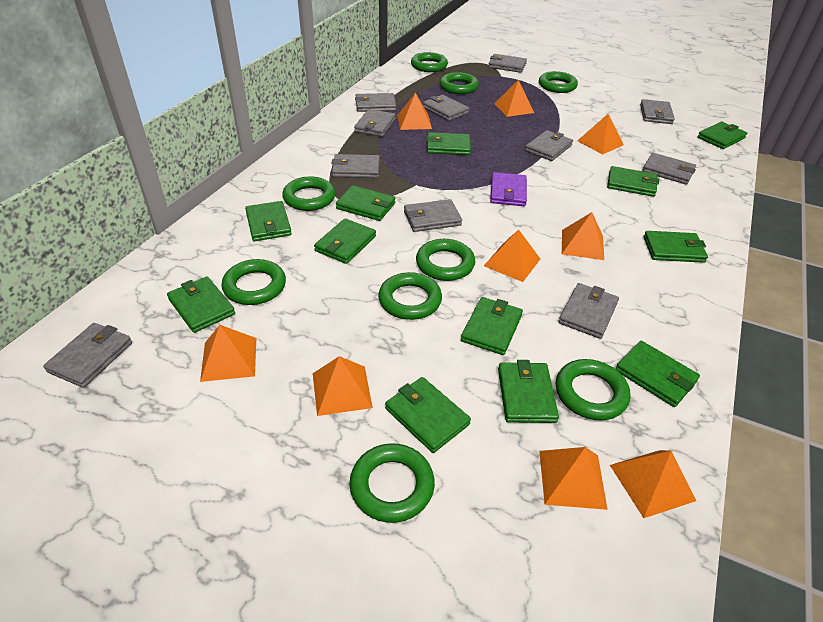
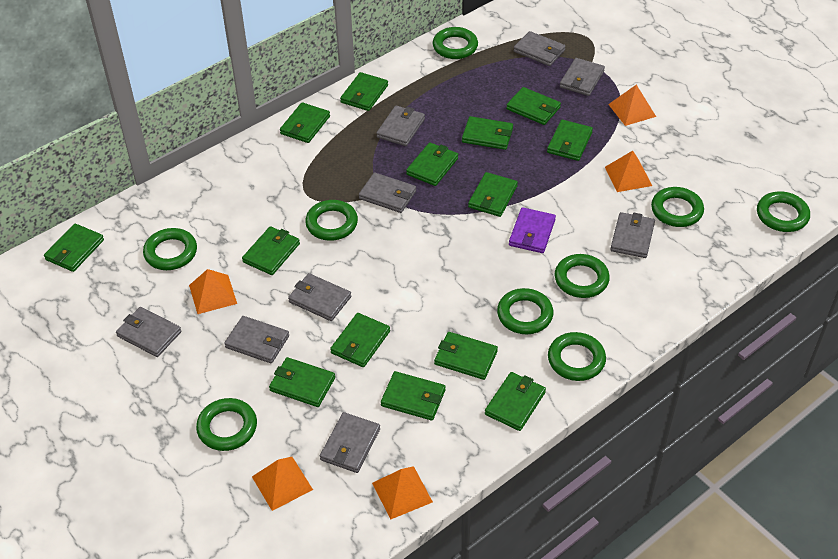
green wallet: 12 -> 14
grey wallet: 11 -> 9
orange pyramid: 9 -> 5

